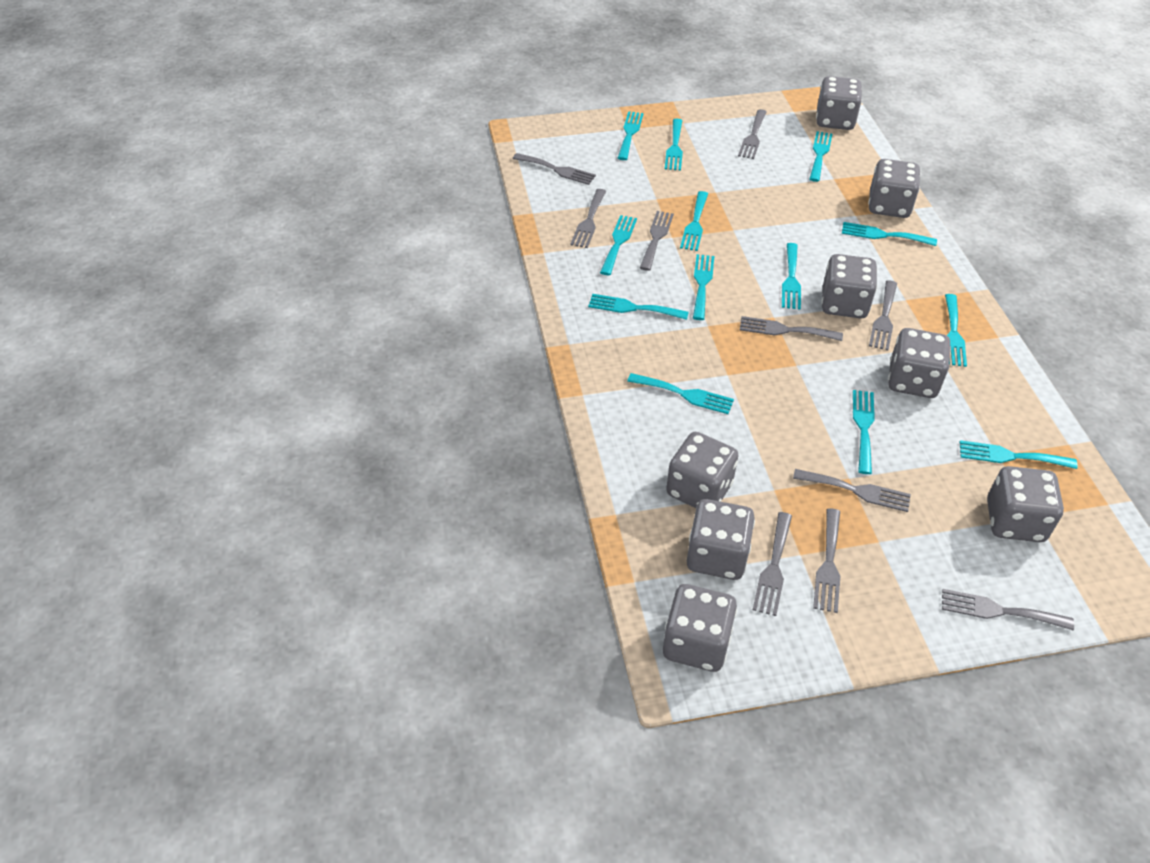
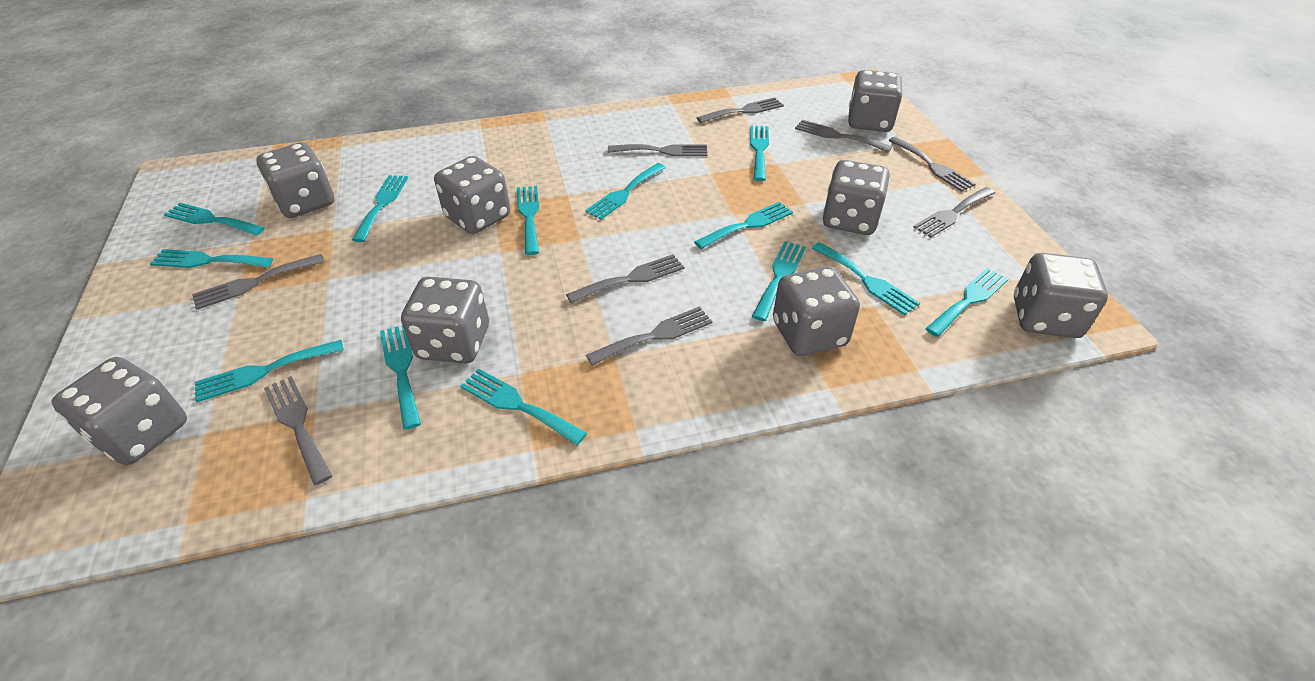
grey fork: 10 -> 9

